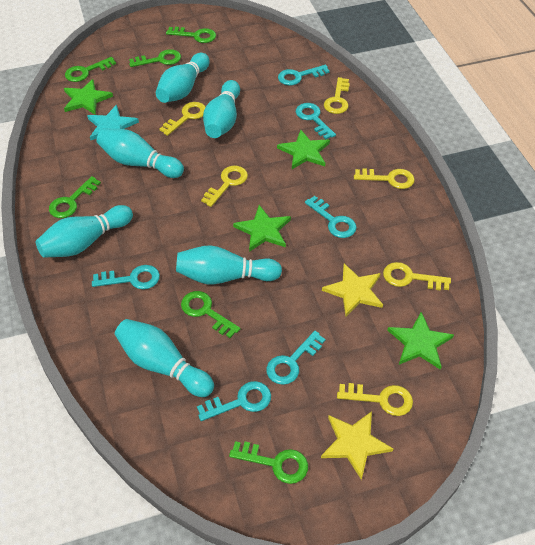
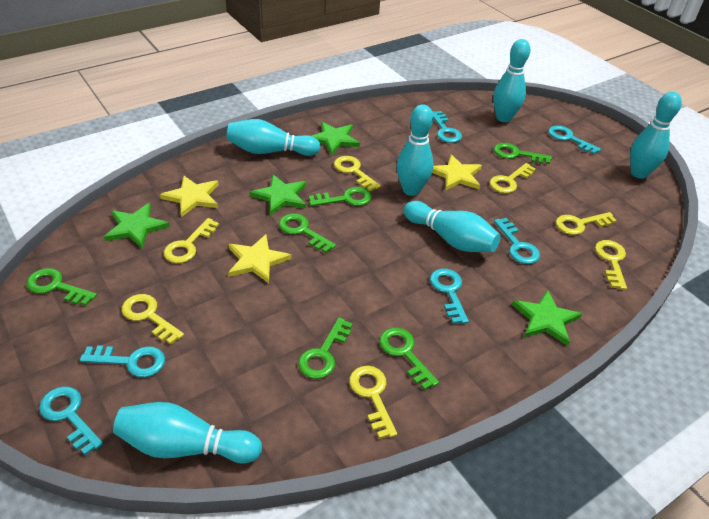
turquoise star: 1 -> 0
yellow key: 6 -> 7
yellow star: 2 -> 3

